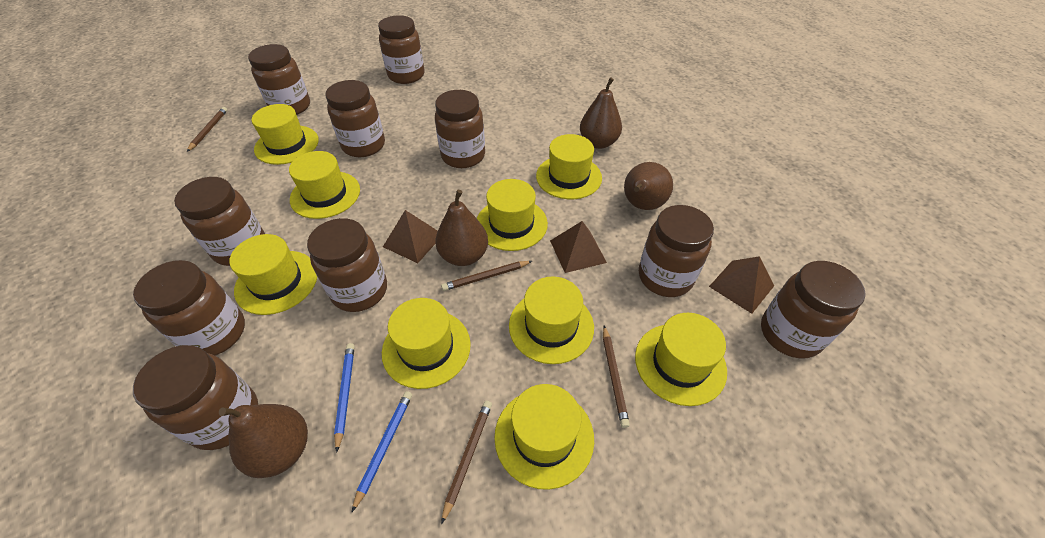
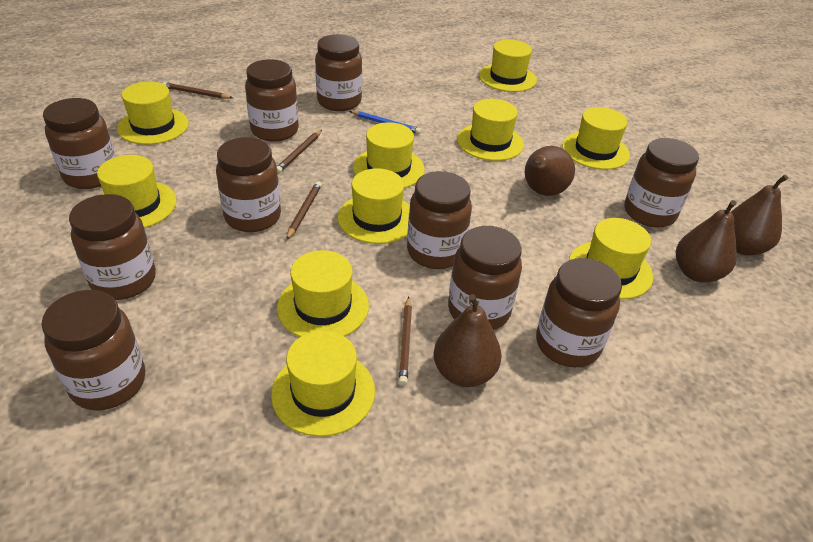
blue pencil: 2 -> 1
brown pyramid: 3 -> 0
yellow hat: 9 -> 10

